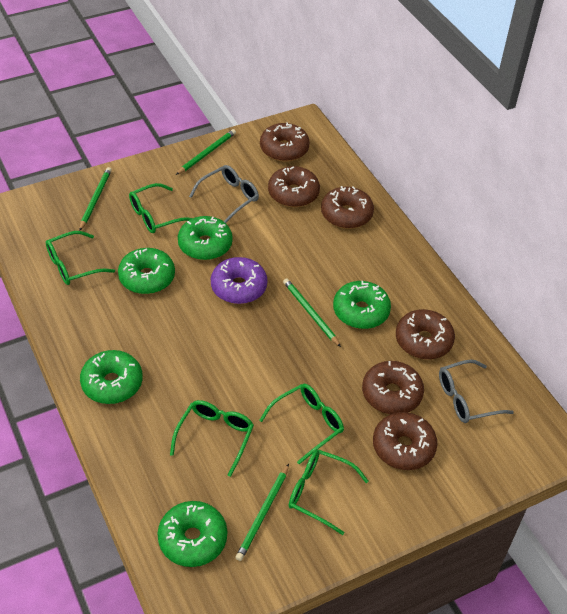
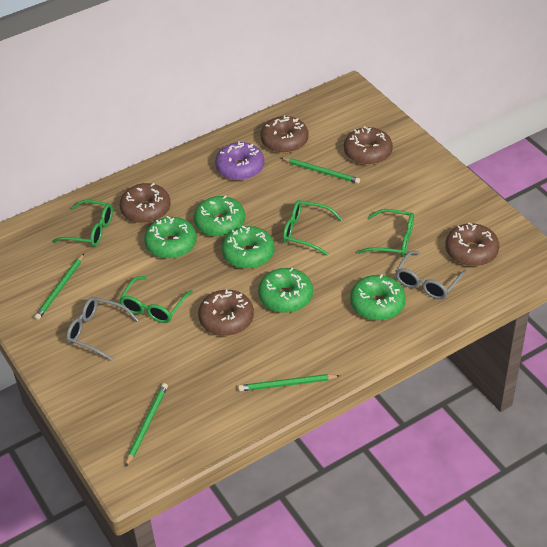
brown donut: 6 -> 5
green glasses: 5 -> 4

